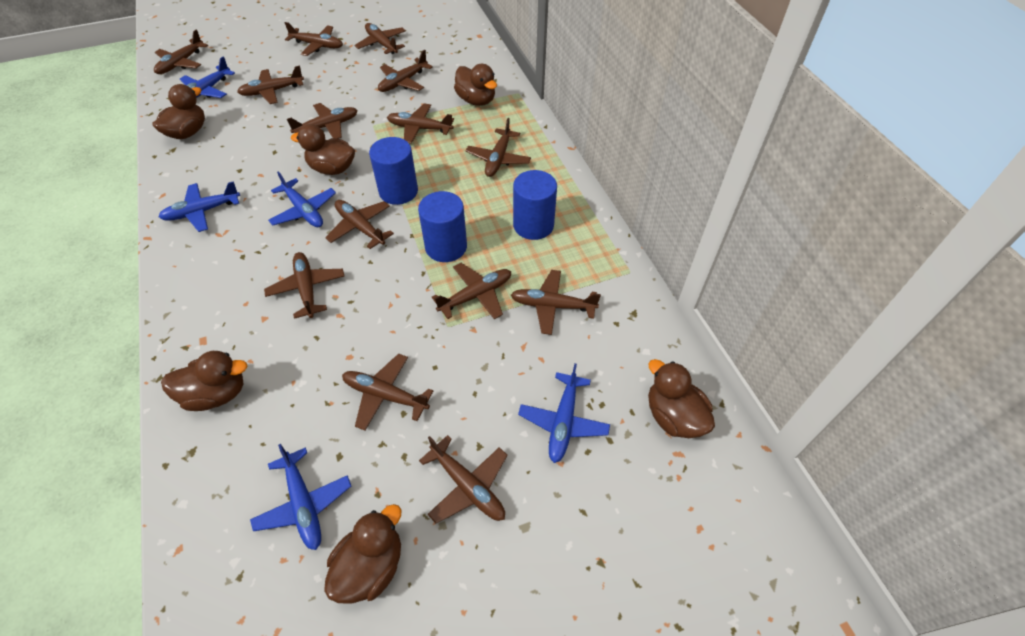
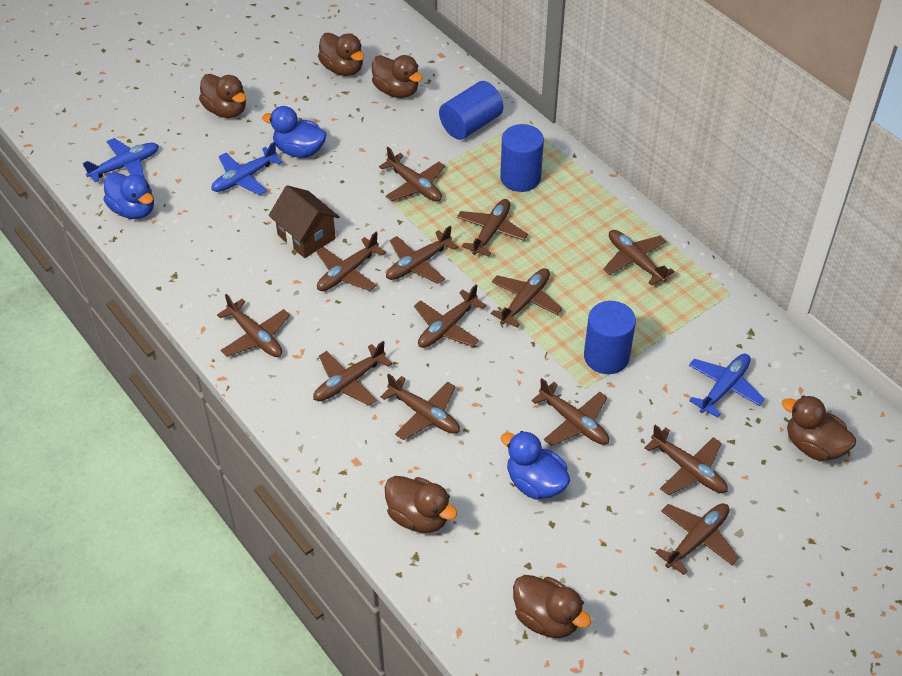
blue duck: 0 -> 3
blue plane: 5 -> 3
brown house: 0 -> 1
brown plane: 14 -> 13

